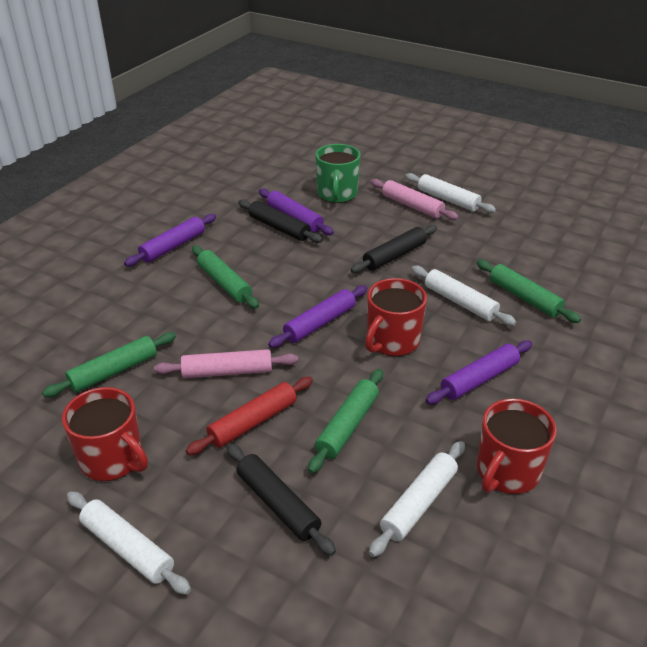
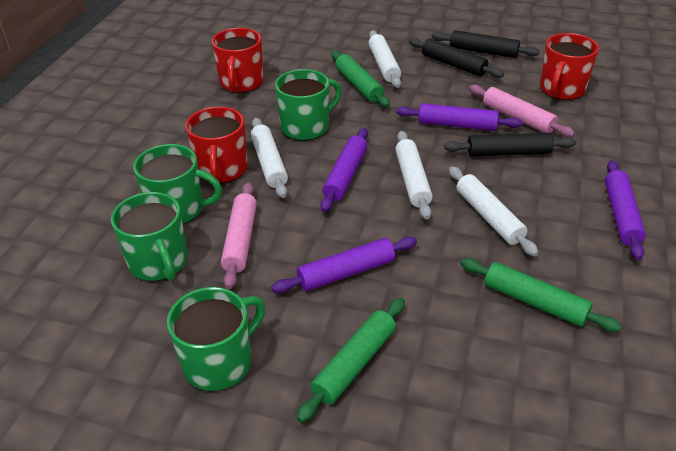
green mug: 1 -> 4
green rolling pin: 4 -> 3
red rolling pin: 1 -> 0

